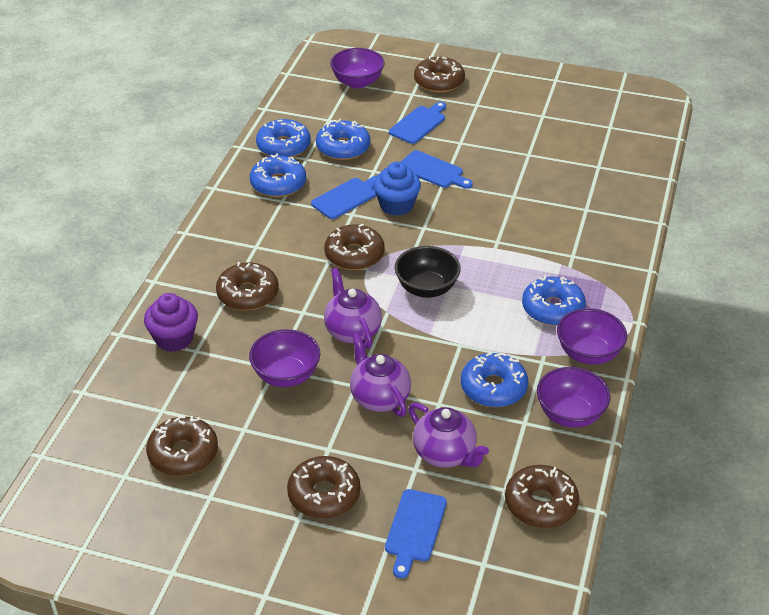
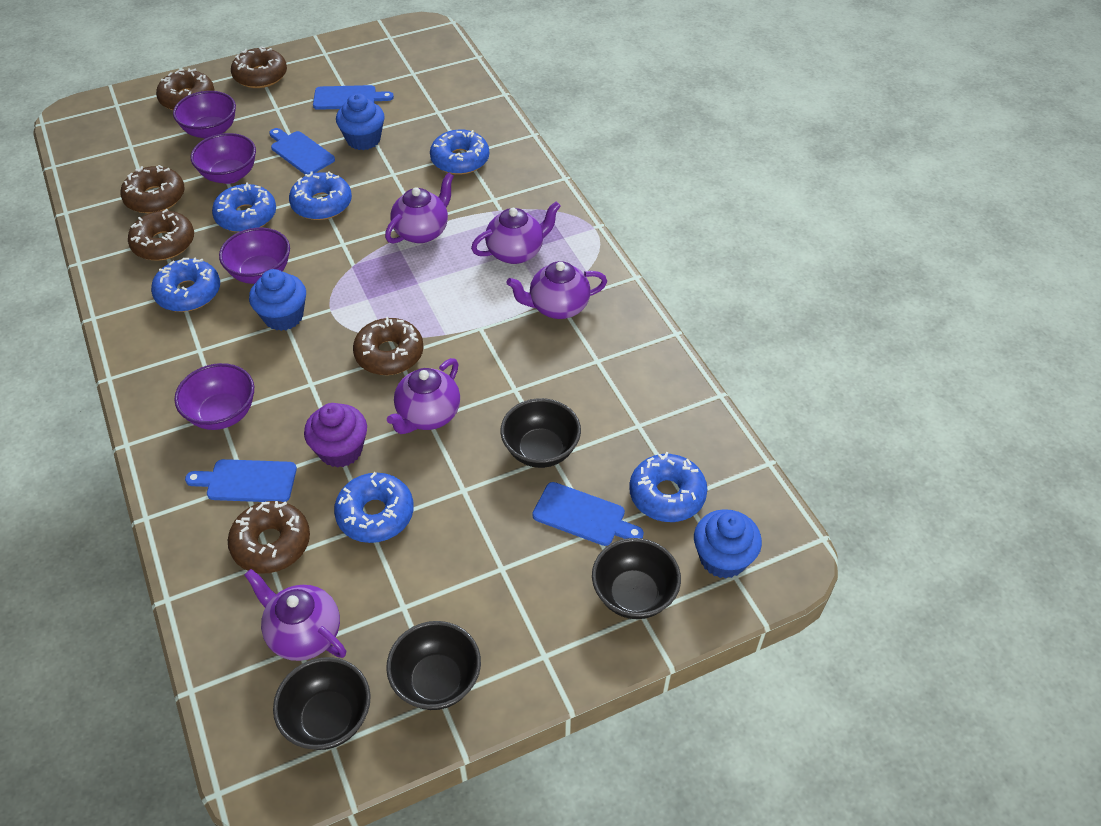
black bowl: 1 -> 4
blue cupcake: 1 -> 3
blue donut: 5 -> 6
purple teapot: 3 -> 5

